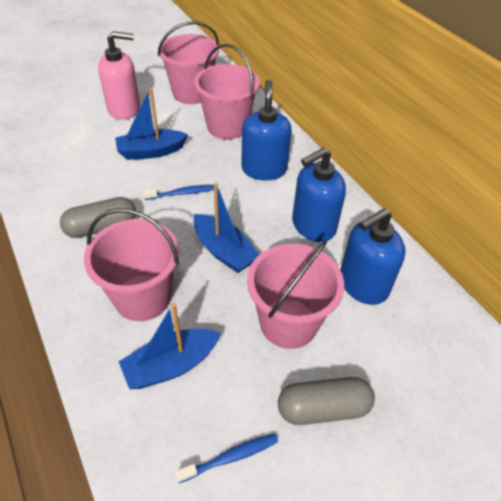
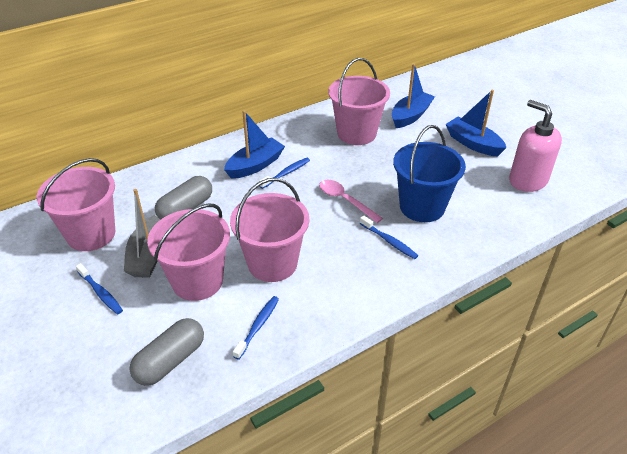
blue bucket: 0 -> 1
blue soap dispenser: 3 -> 0
blue toothbrush: 2 -> 4
grey boat: 0 -> 1
pink spoon: 0 -> 1

